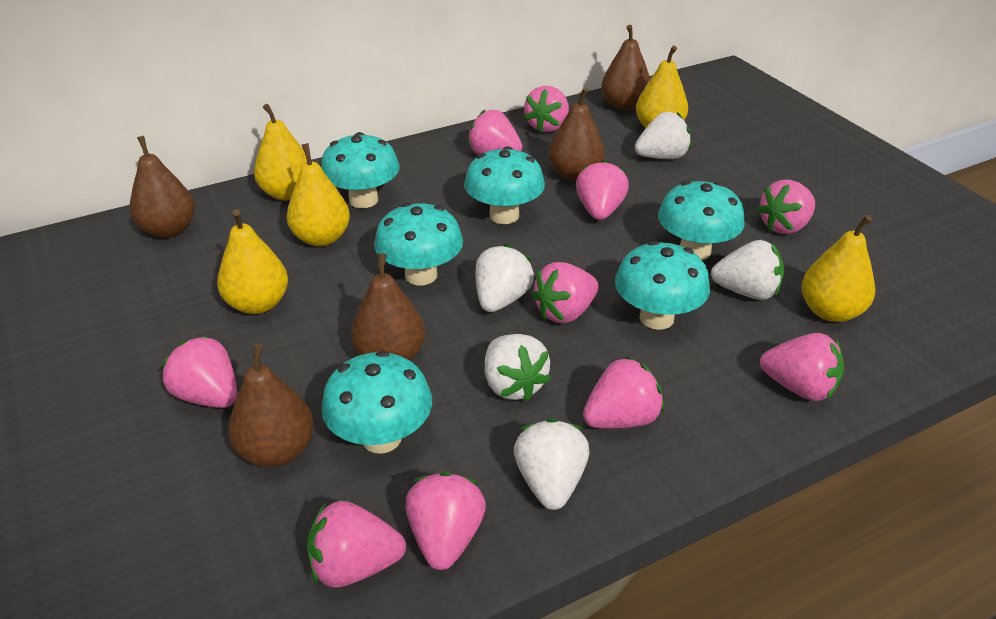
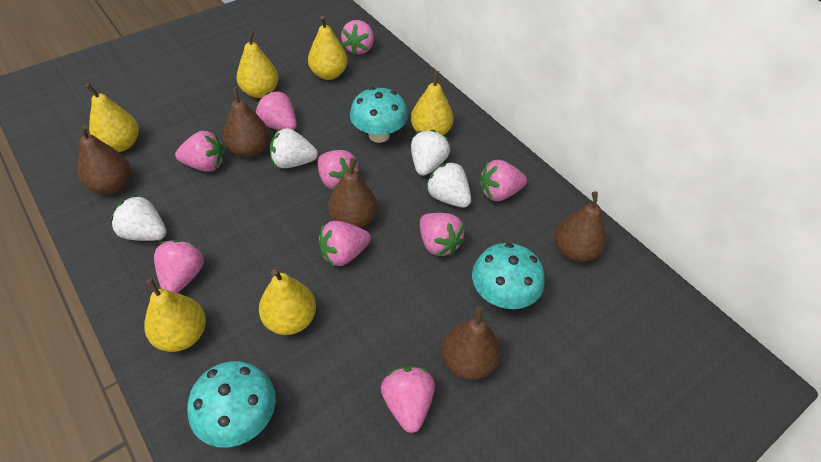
pink strawberry: 10 -> 9
turquoise mushroom: 6 -> 3
white strawberry: 5 -> 4
yellow pear: 5 -> 6

